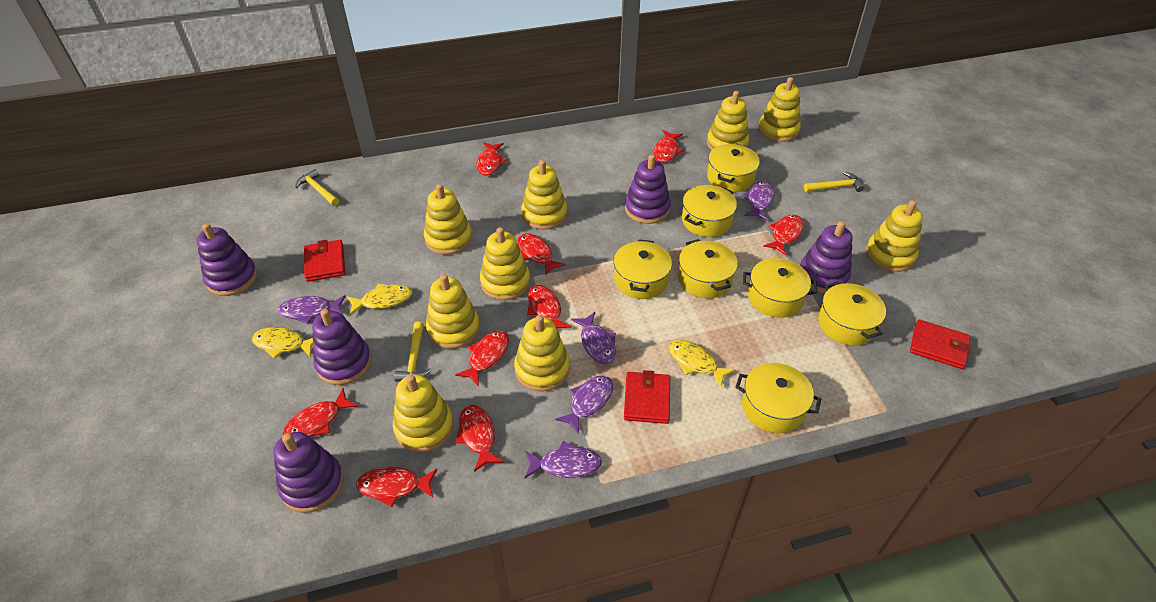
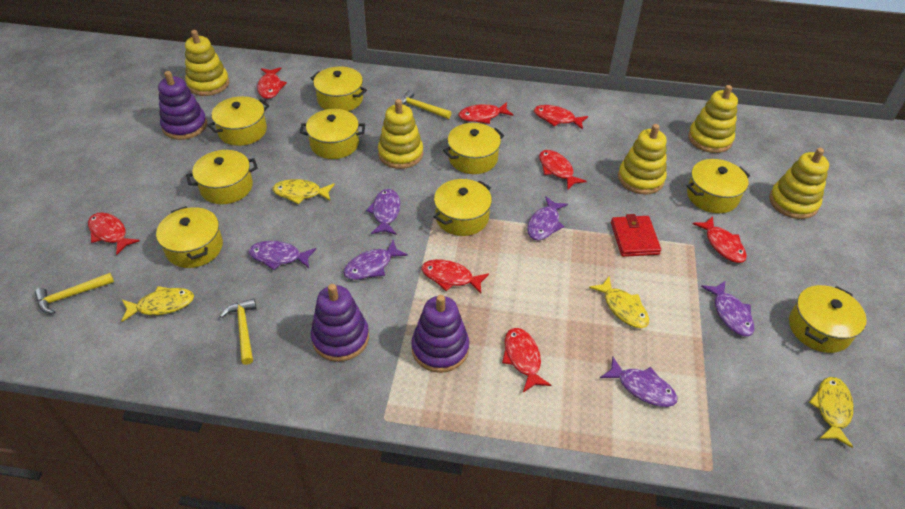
purple fish: 5 -> 6
purple stacking toy: 5 -> 3
red fish: 9 -> 8
red wallet: 3 -> 1
yellow fish: 3 -> 4
yellow pot: 7 -> 9
yellow stacking toy: 9 -> 5

